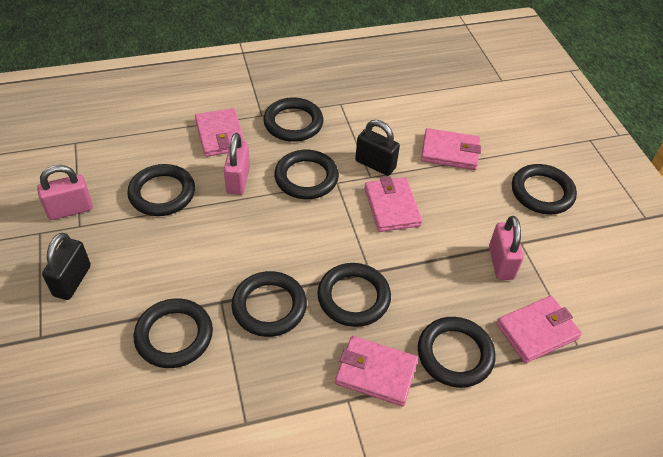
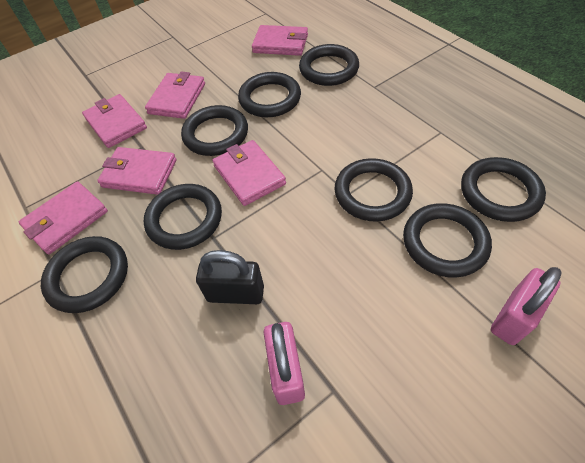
black padlock: 2 -> 1
pink padlock: 3 -> 2
pink wallet: 5 -> 6

